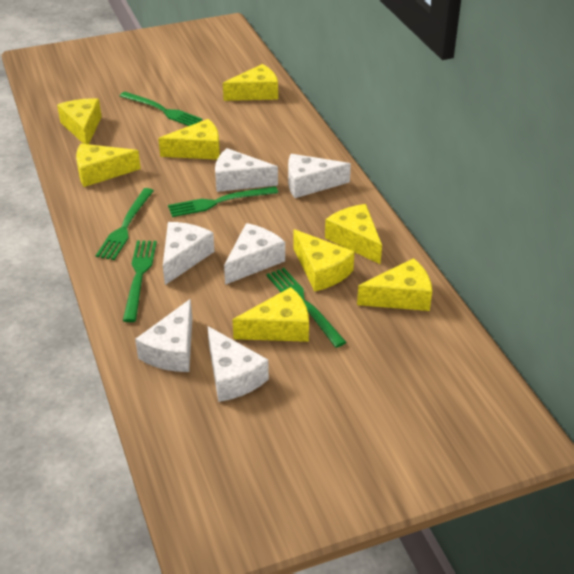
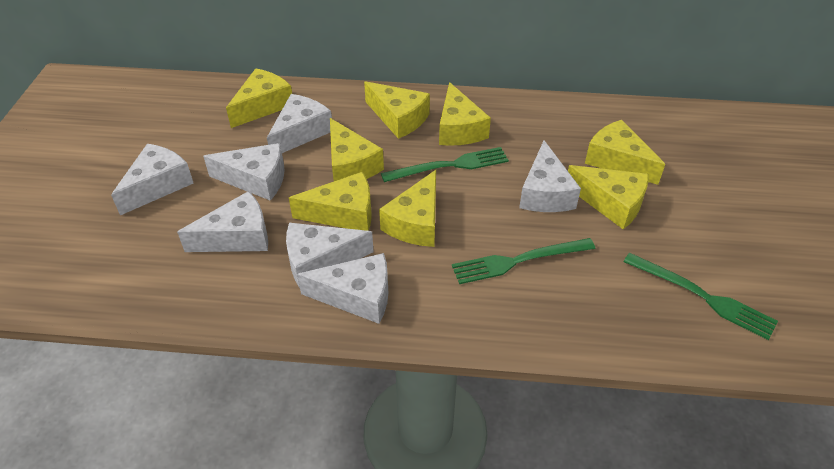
green fork: 5 -> 3
white cheese: 6 -> 7

